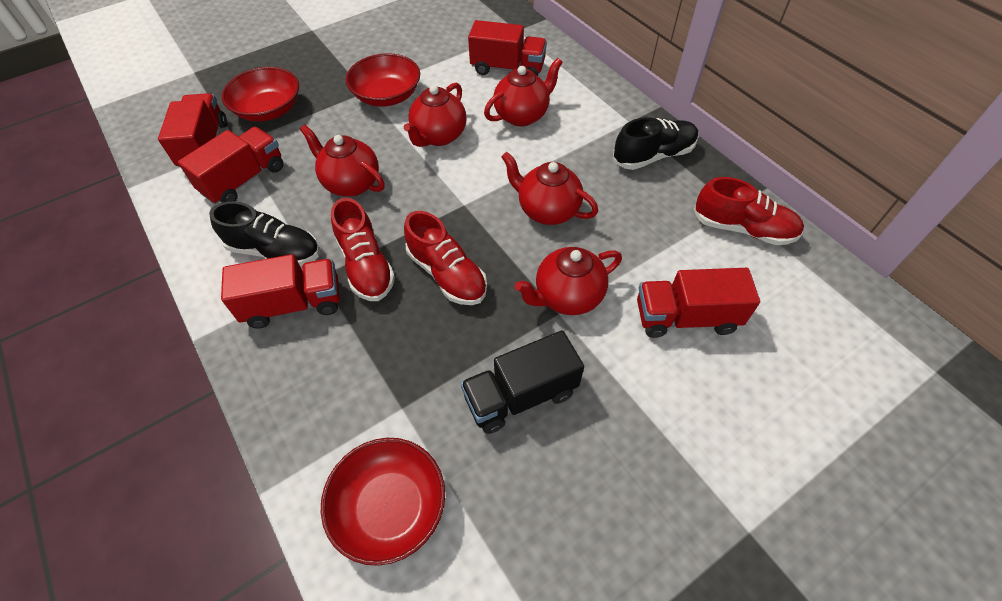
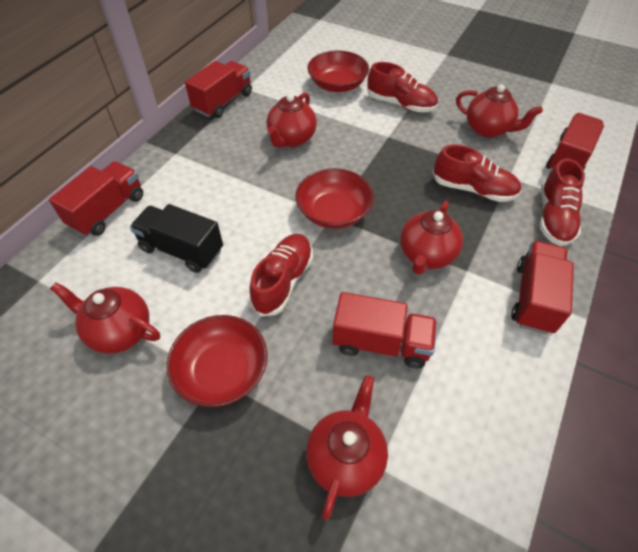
black shoe: 2 -> 0
red shoe: 3 -> 4

